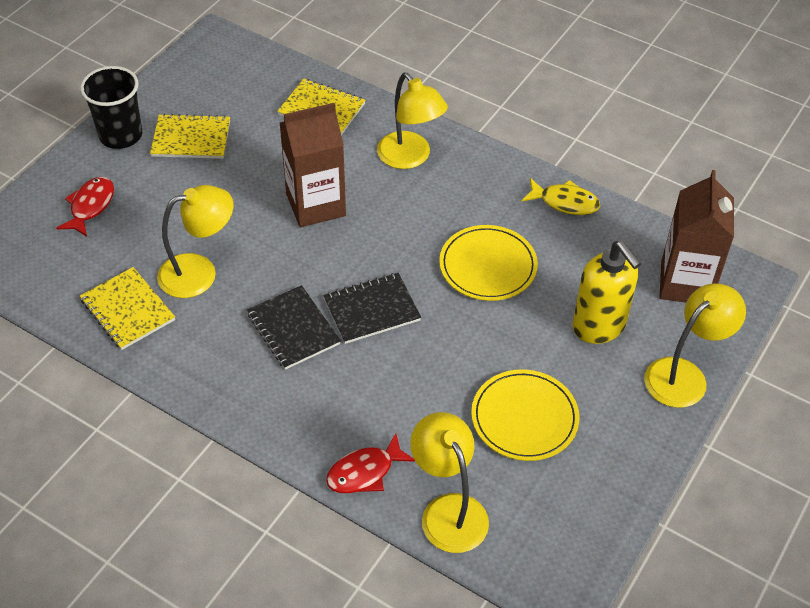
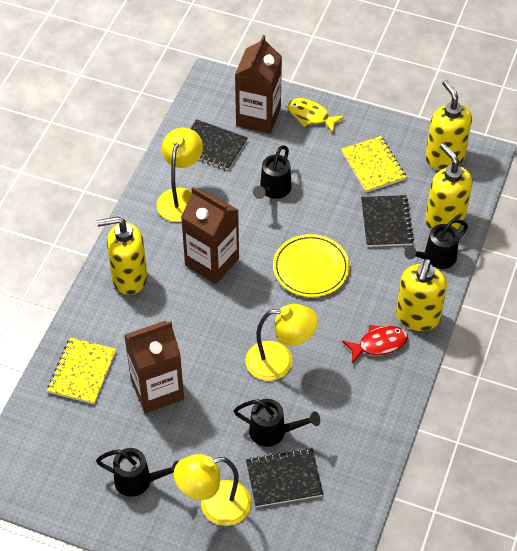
black cup: 1 -> 0
black notebook: 2 -> 3
black watering can: 0 -> 4
brown carton: 2 -> 3
red fish: 2 -> 1
yellow lamp: 4 -> 3
yellow notebook: 3 -> 2
yellow plate: 2 -> 1
yellow soap dispenser: 1 -> 4

